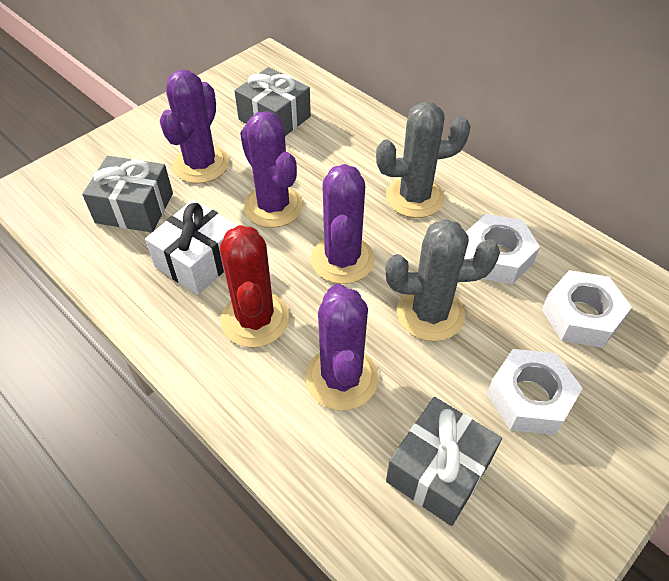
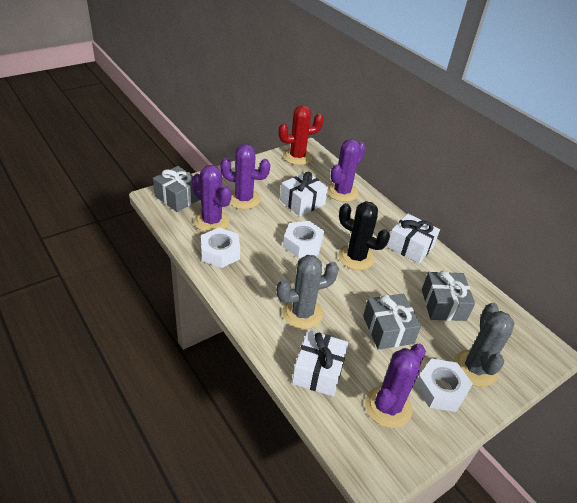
black cactus: 0 -> 1
white gift: 1 -> 3

